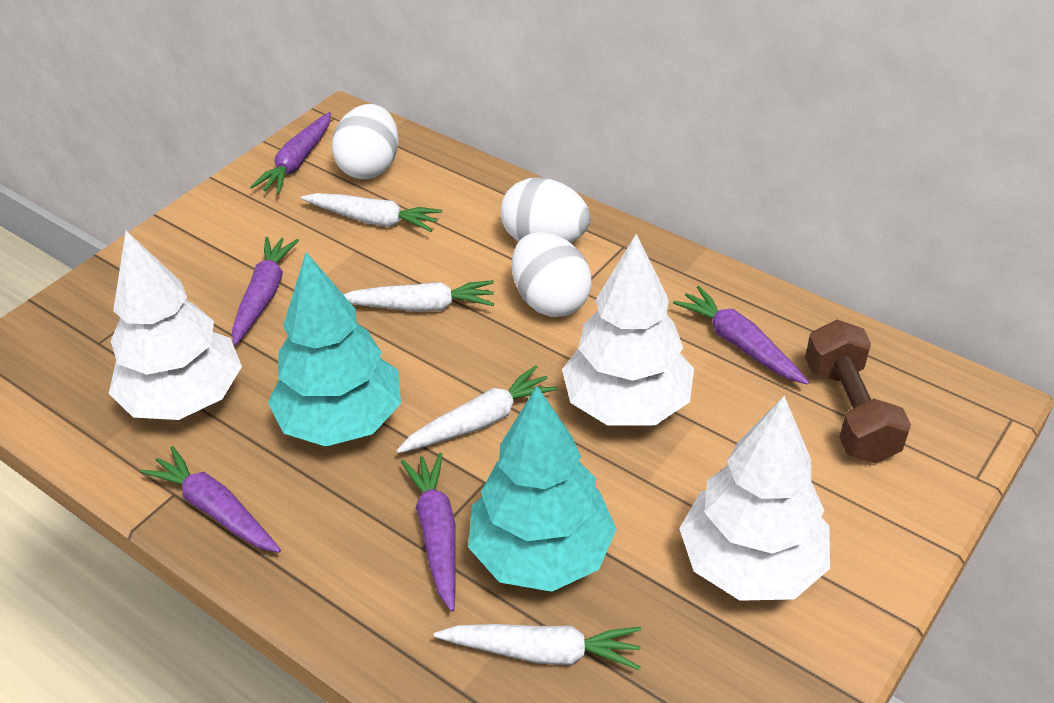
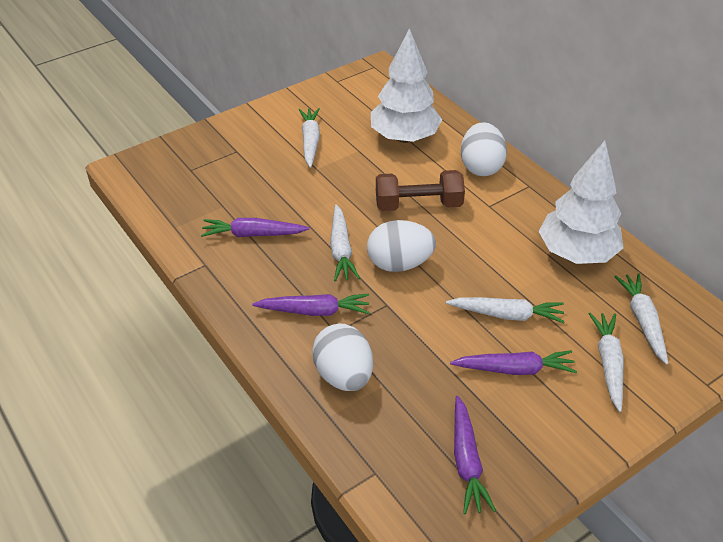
purple carrot: 5 -> 4
turquoise tree: 2 -> 0
white carrot: 4 -> 5
white tree: 3 -> 2

